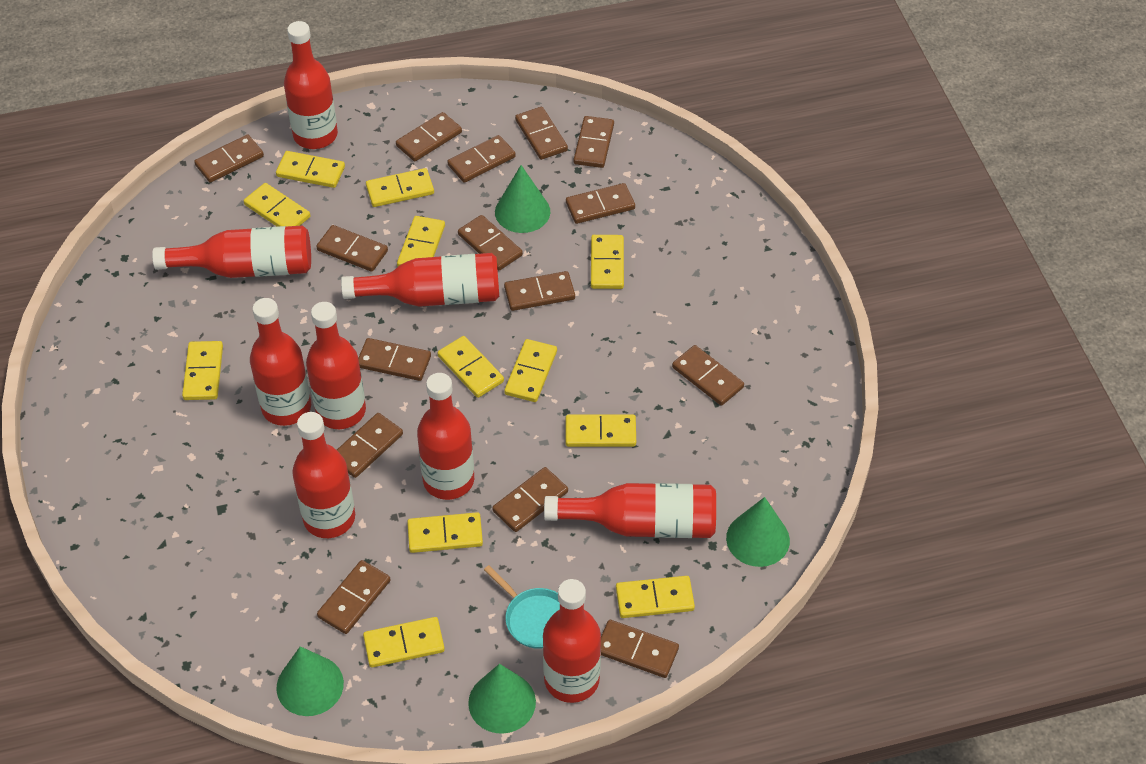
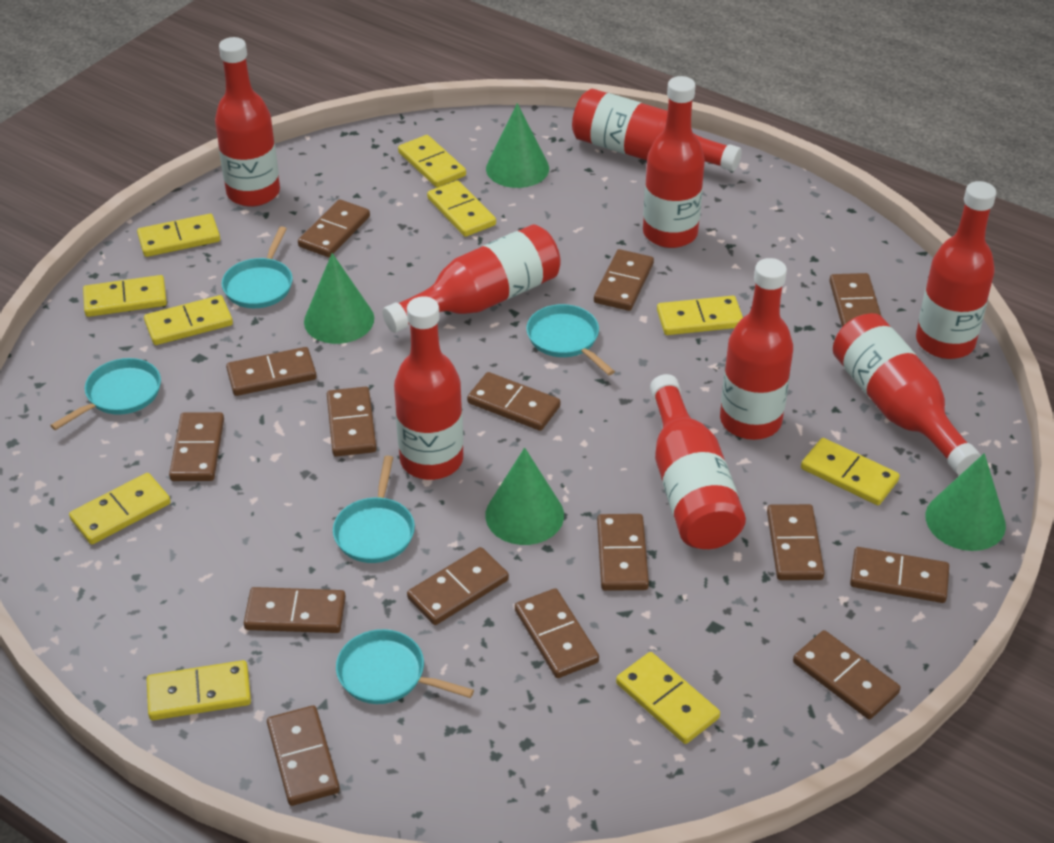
turquoise pan: 1 -> 5
yellow domino: 12 -> 10

